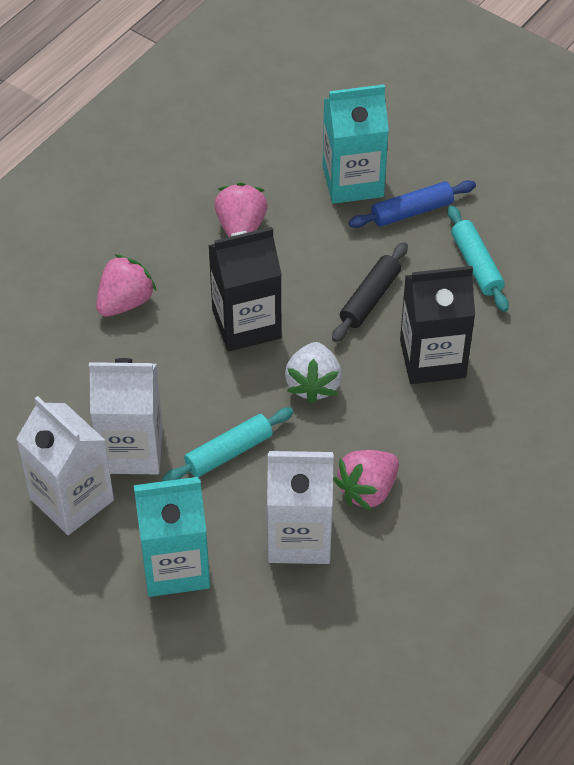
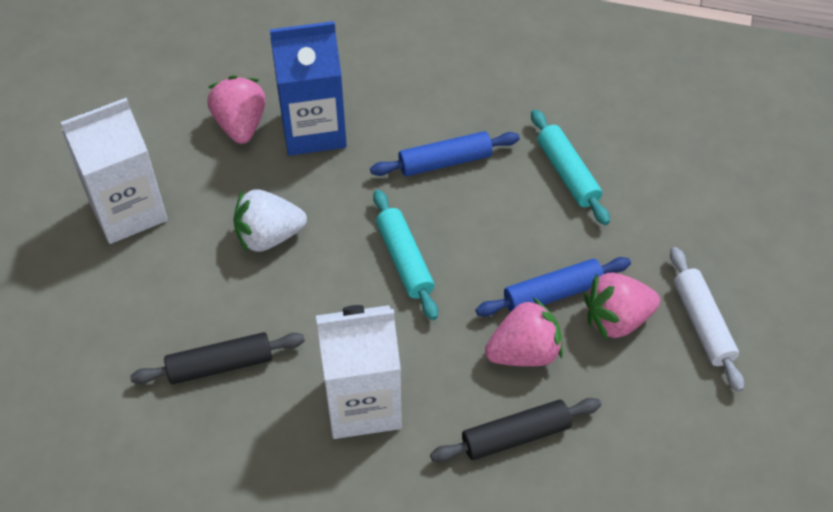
black carton: 2 -> 0
black rolling pin: 1 -> 2
blue carton: 0 -> 1
blue rolling pin: 1 -> 2
turquoise carton: 2 -> 0
white carton: 3 -> 2
white rolling pin: 0 -> 1

